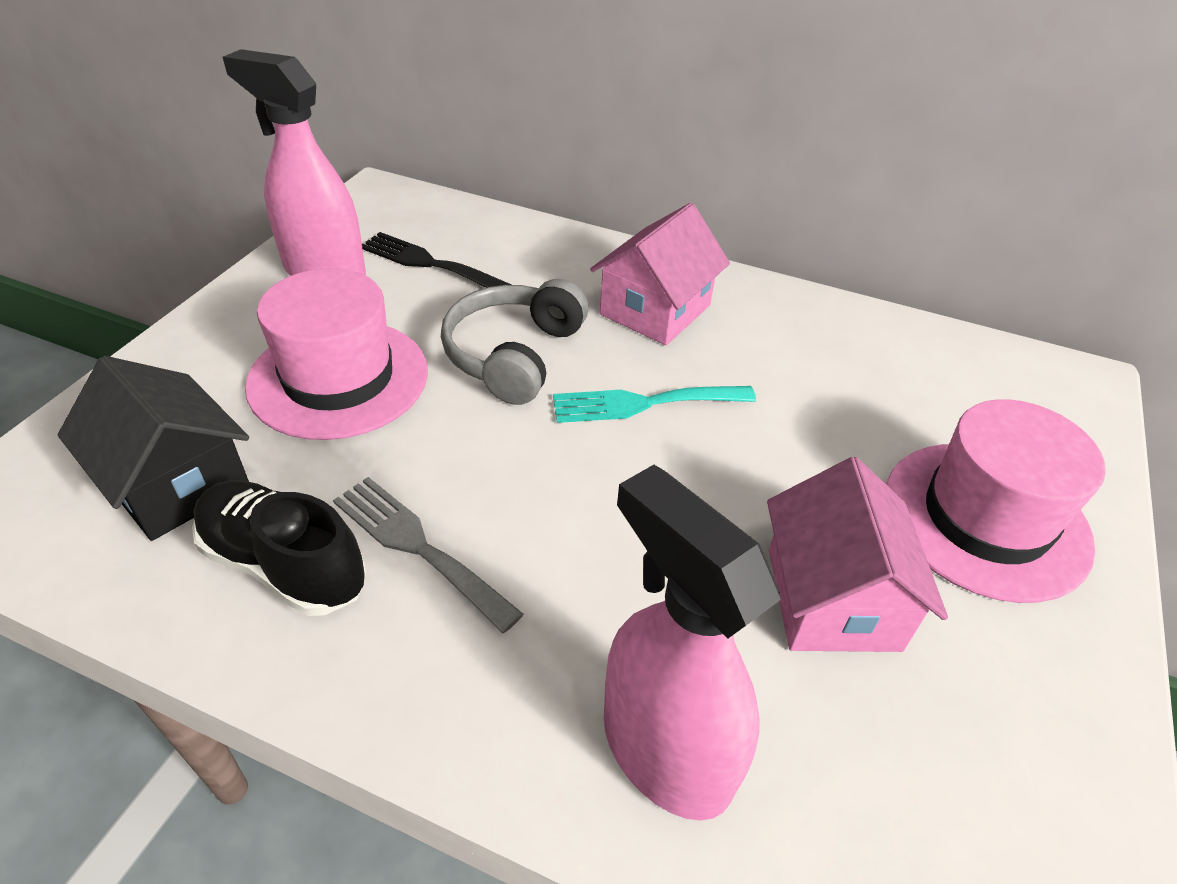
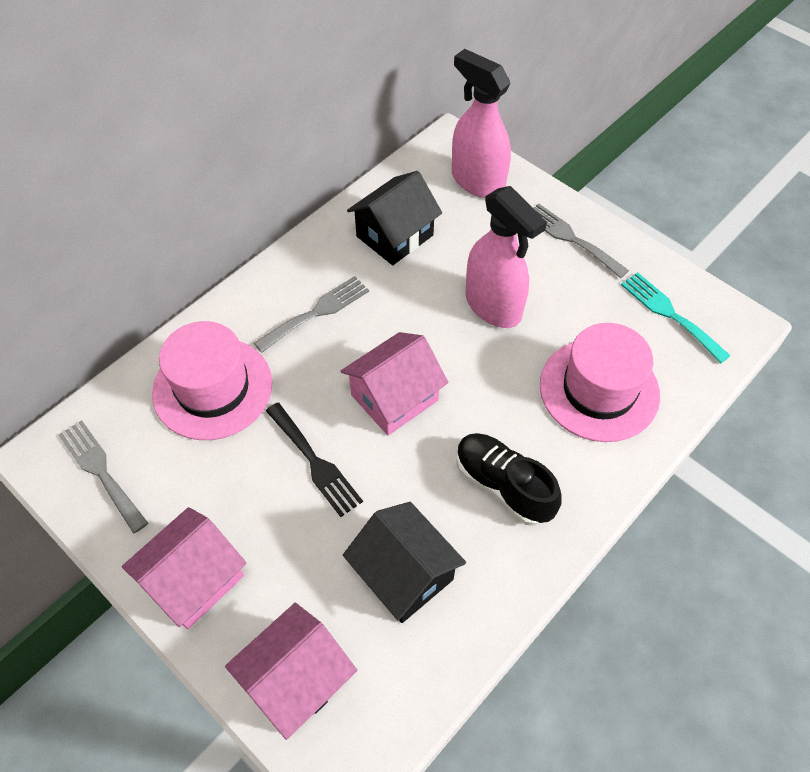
black house: 1 -> 2
grey fork: 1 -> 3
grey headphones: 1 -> 0
pink house: 2 -> 3

